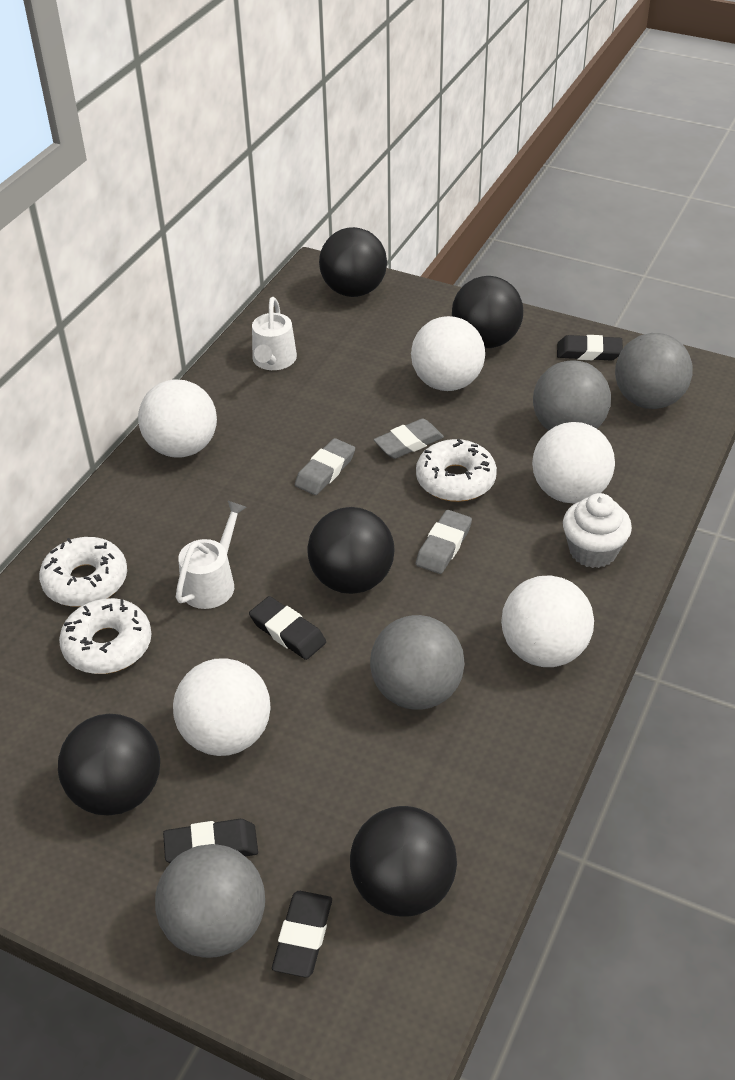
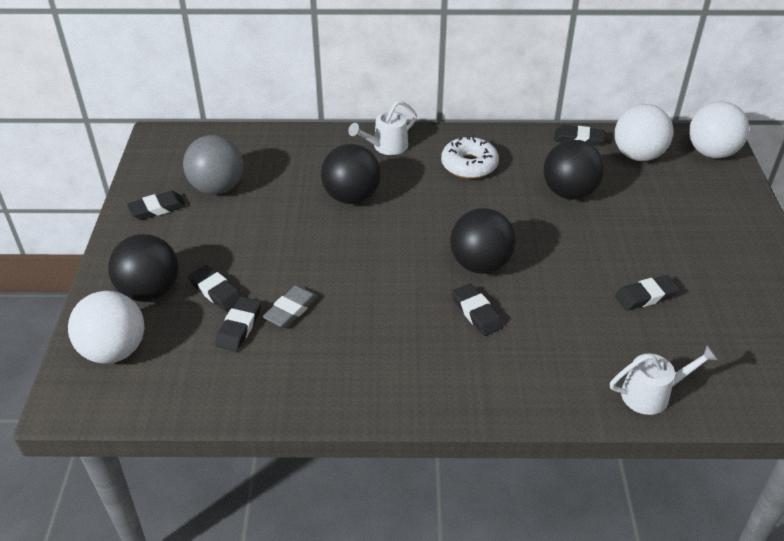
black ball: 5 -> 4
black eraser: 4 -> 6
grey ball: 4 -> 1
grey eraser: 3 -> 1
white ball: 5 -> 3
white cupcake: 1 -> 0
white donut: 3 -> 1

